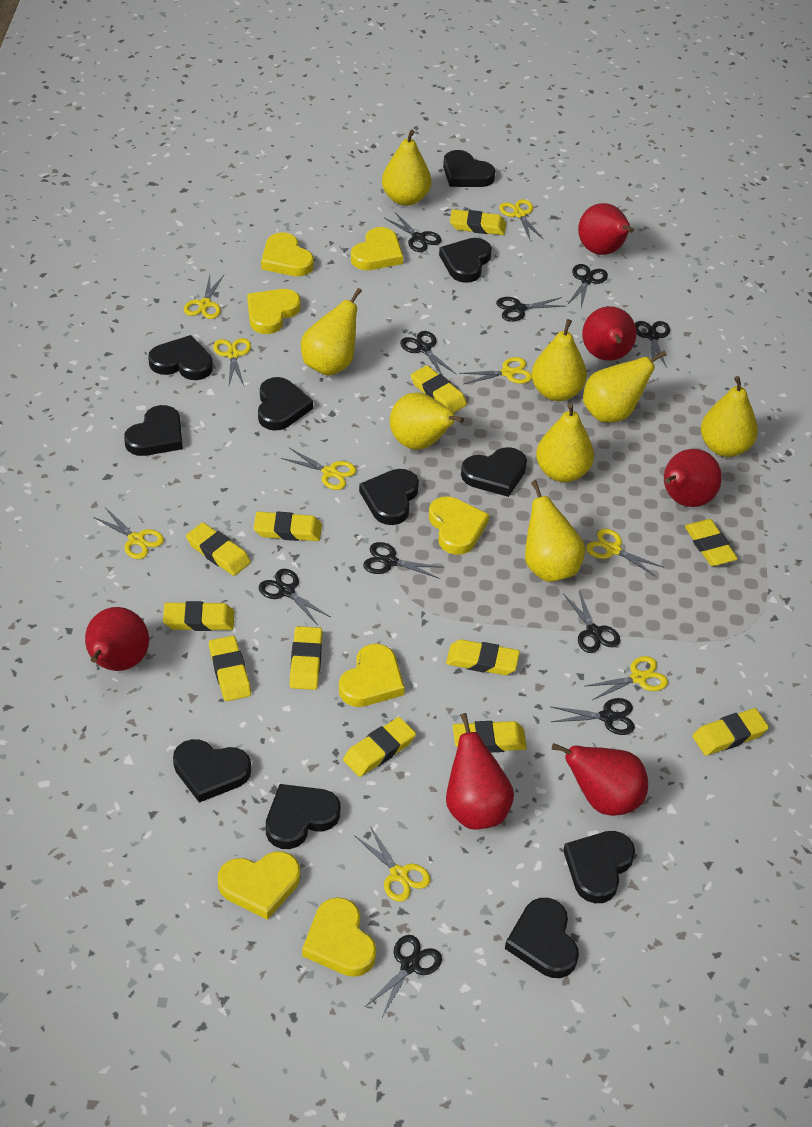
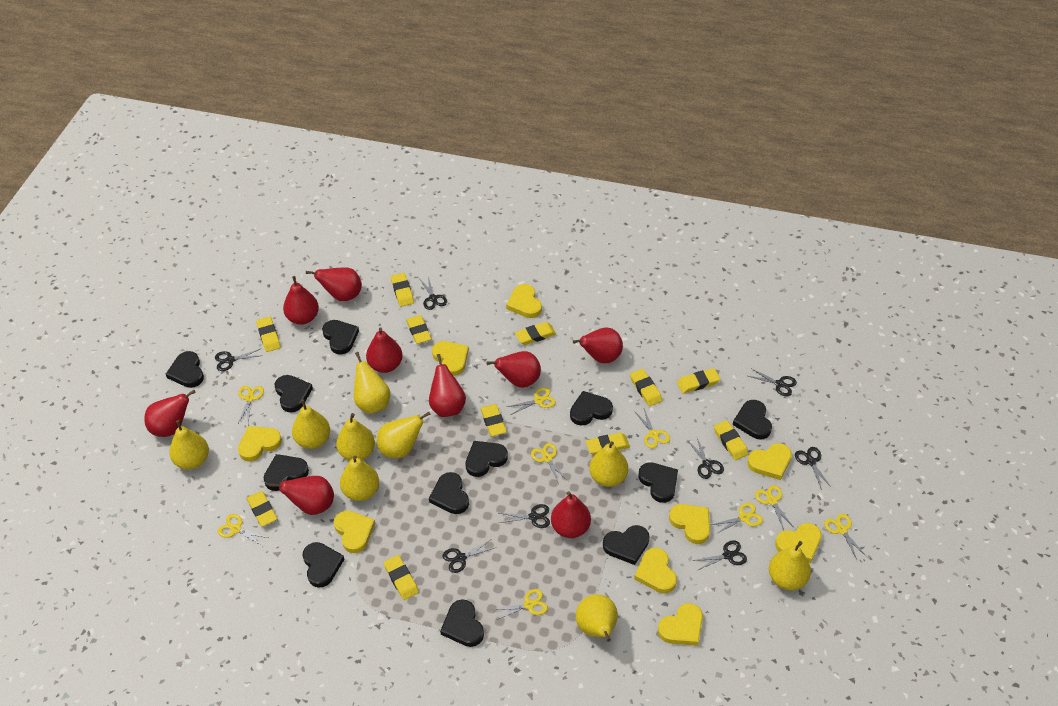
black heart: 11 -> 12
black scissors: 10 -> 8
red pear: 6 -> 9
yellow eraser: 12 -> 11
yellow heart: 7 -> 9
yellow pear: 8 -> 9

